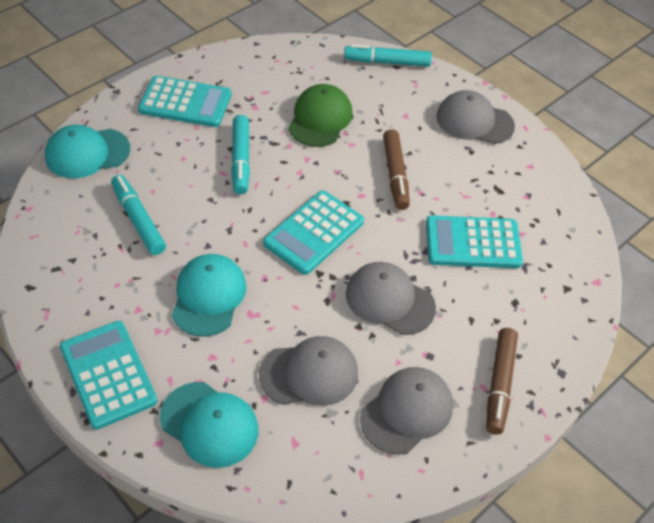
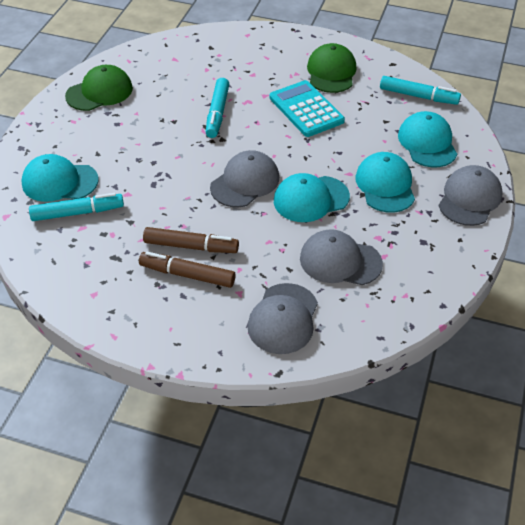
green cap: 1 -> 2
turquoise calculator: 4 -> 1
turquoise cap: 3 -> 4

